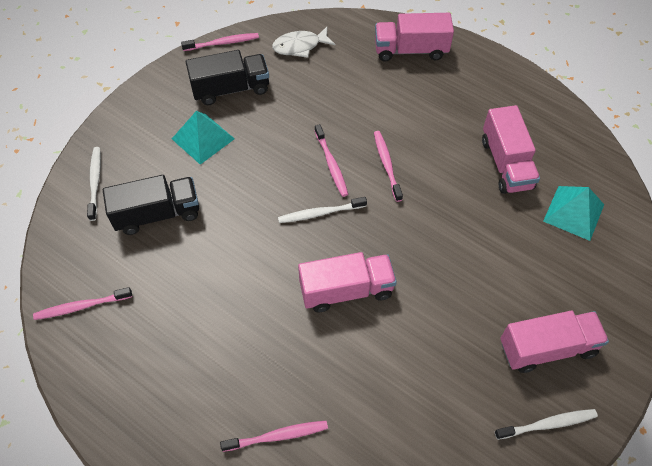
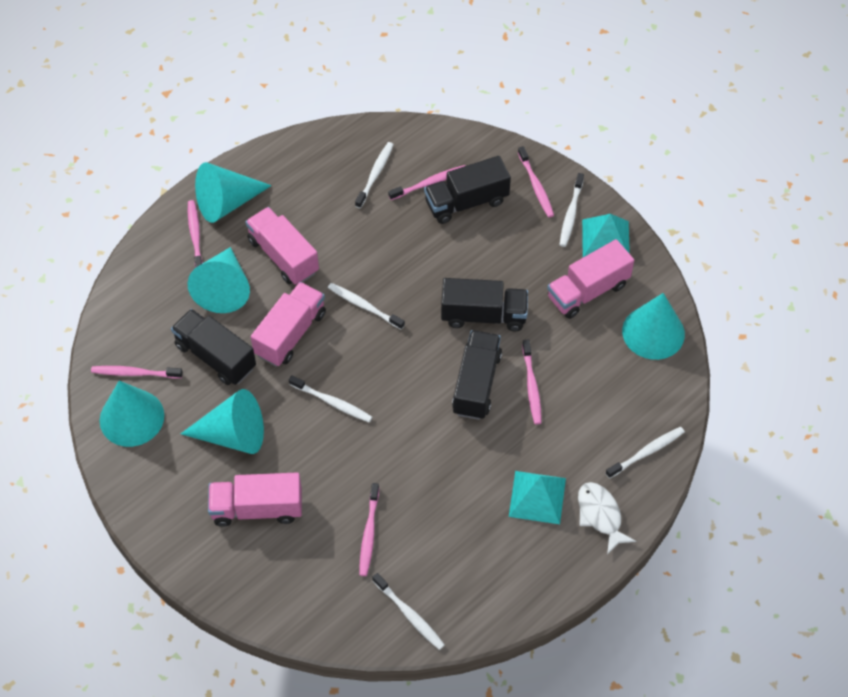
black truck: 2 -> 4
pink toothbrush: 5 -> 6
turquoise cone: 0 -> 5
white toothbrush: 3 -> 6

